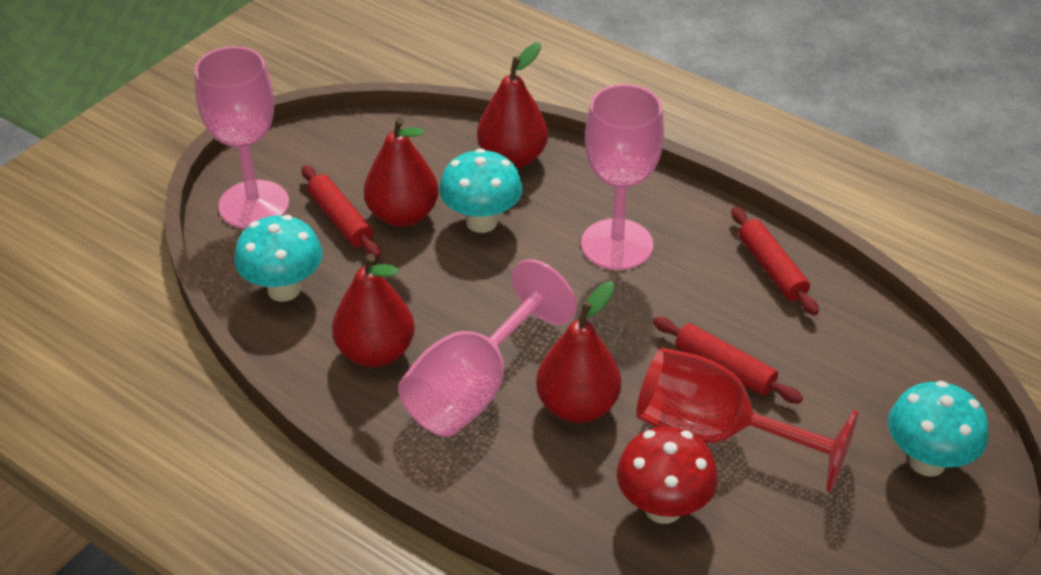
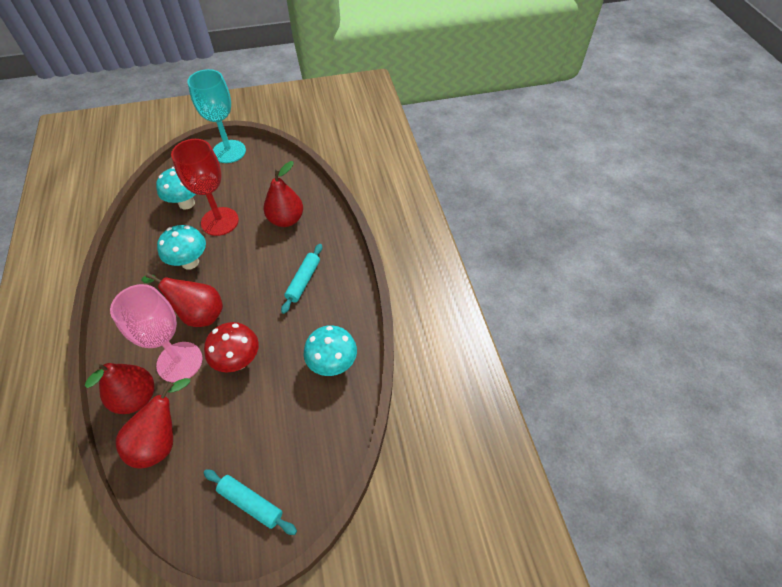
pink goblet: 3 -> 1
red rolling pin: 3 -> 0
turquoise goblet: 0 -> 1
turquoise rolling pin: 0 -> 2

